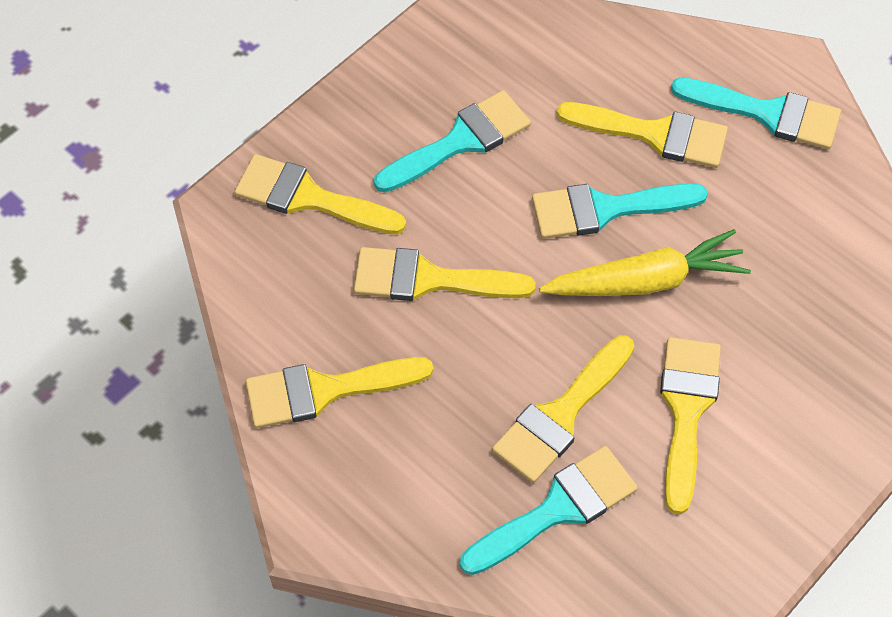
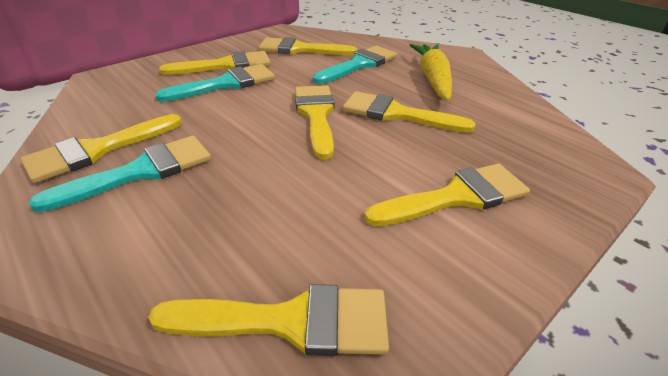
turquoise brush: 4 -> 3
yellow brush: 6 -> 7

